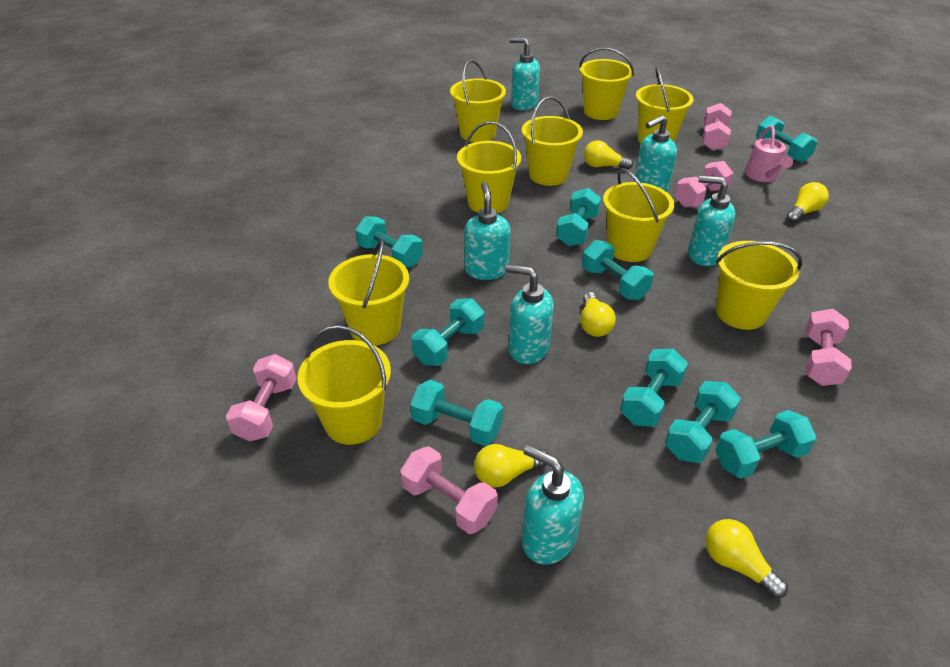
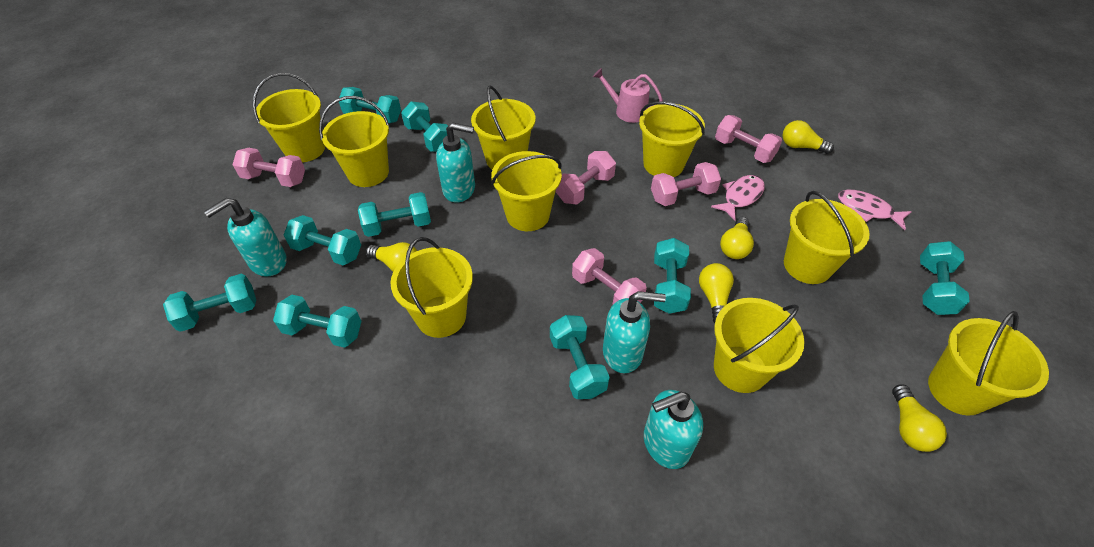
pink fish: 0 -> 2
turquoise soap dispenser: 6 -> 4

